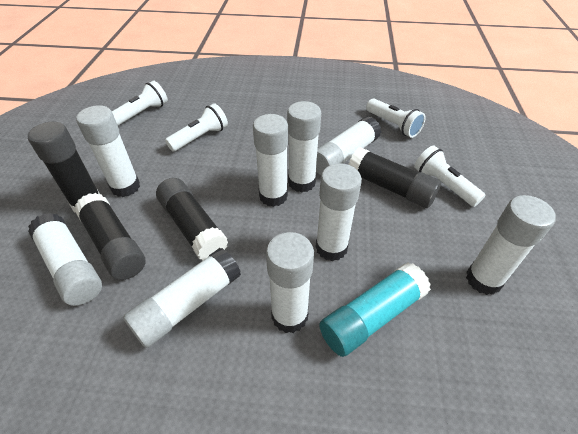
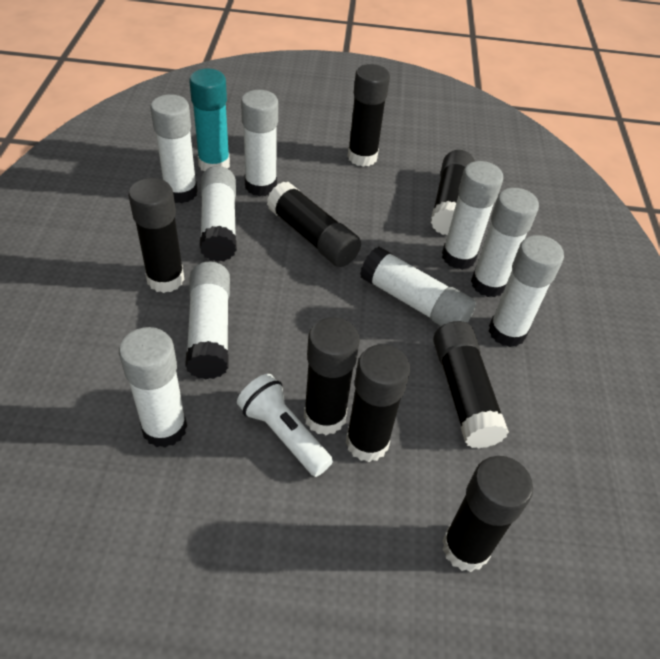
black glue stick: 4 -> 8
white flashlight: 4 -> 1

